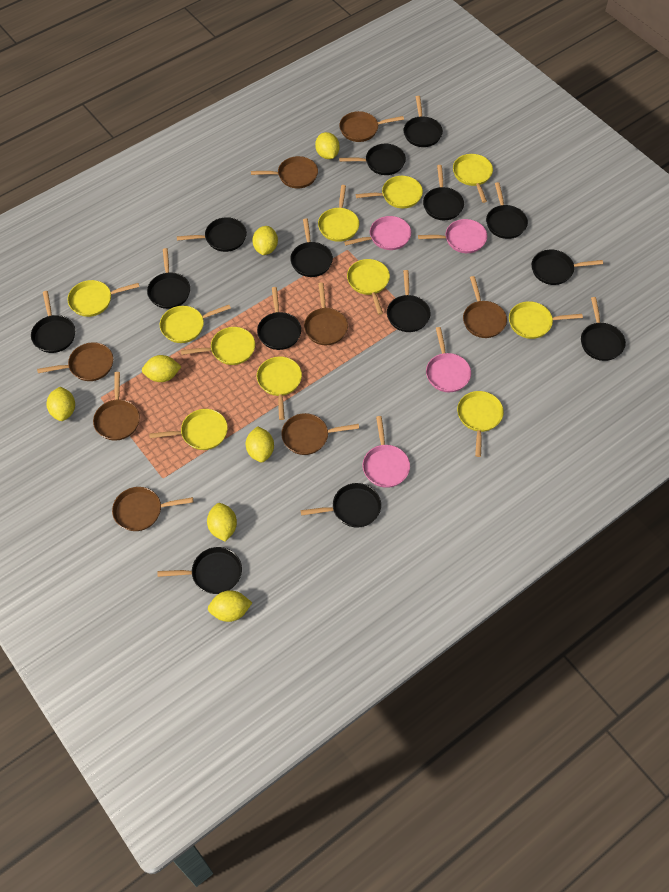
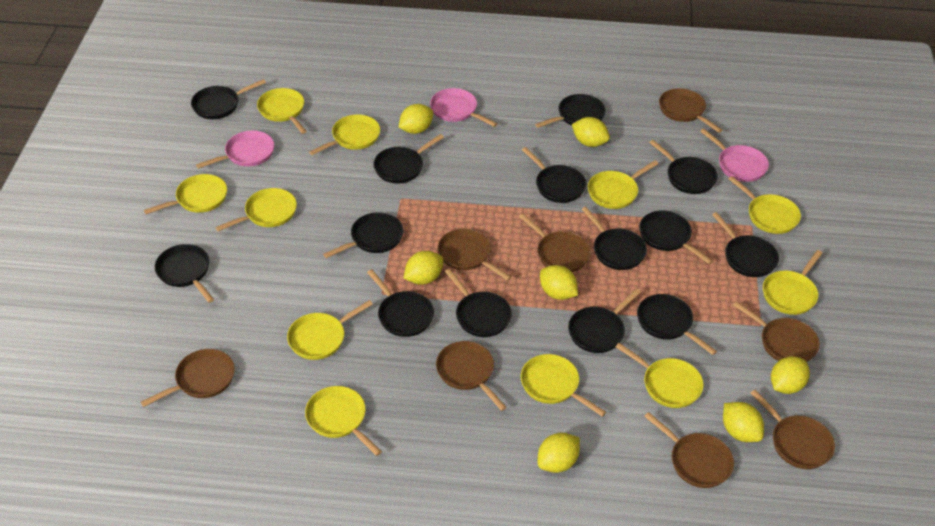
pink pan: 4 -> 3

